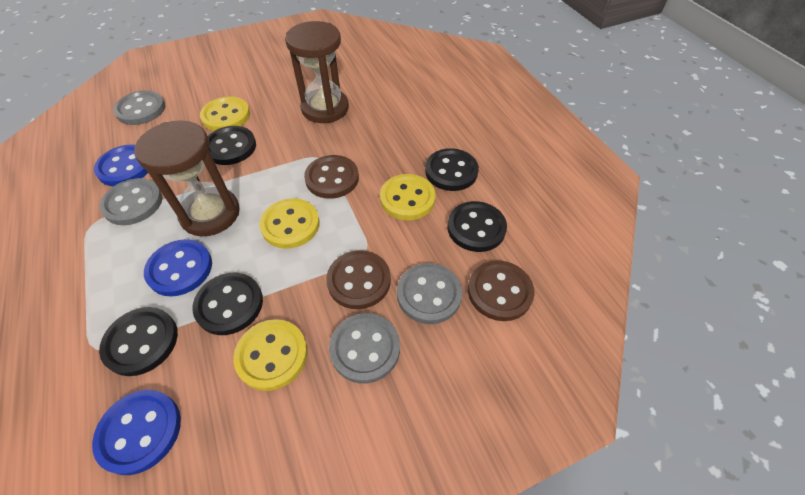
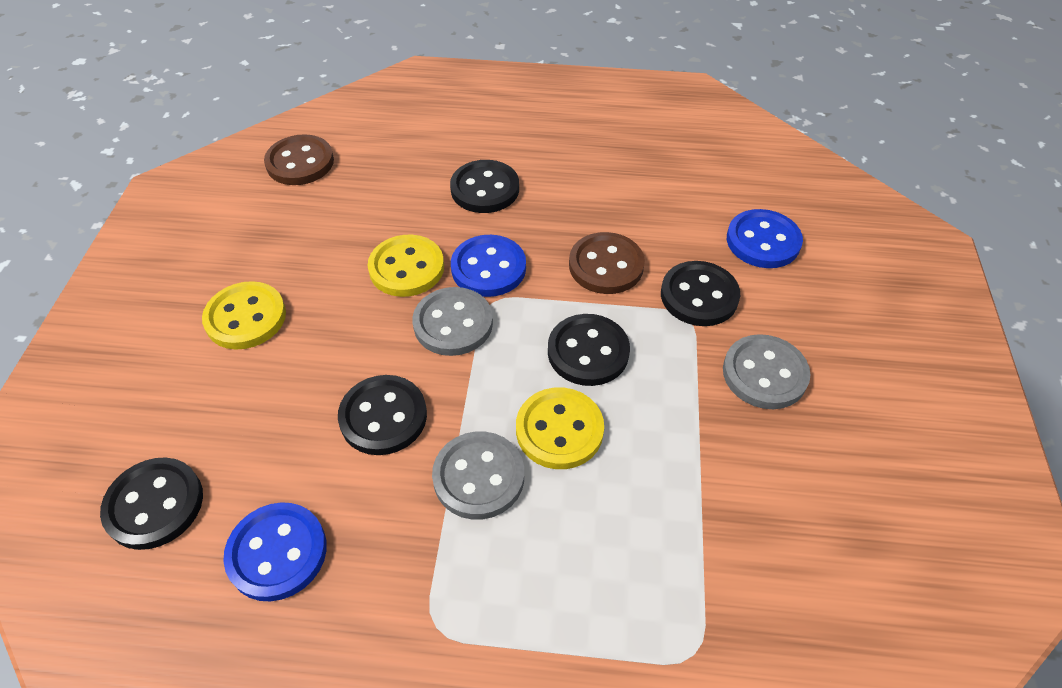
brown button: 3 -> 2
brown hourglass: 2 -> 0
grey button: 4 -> 3
yellow button: 4 -> 3

